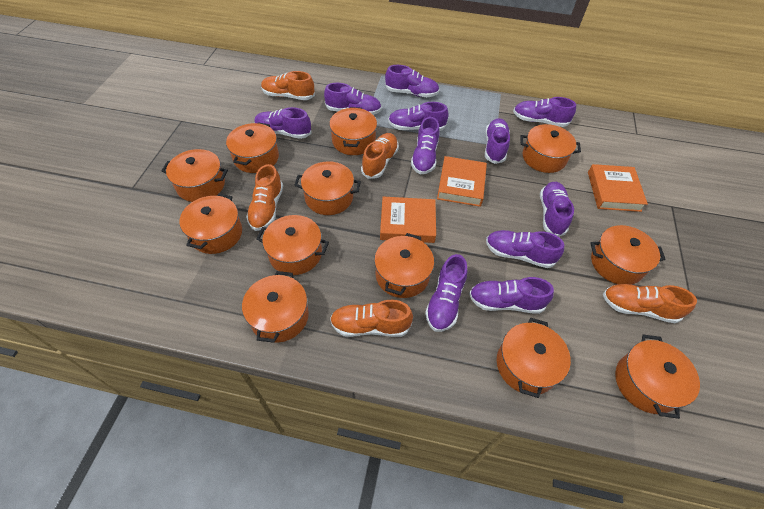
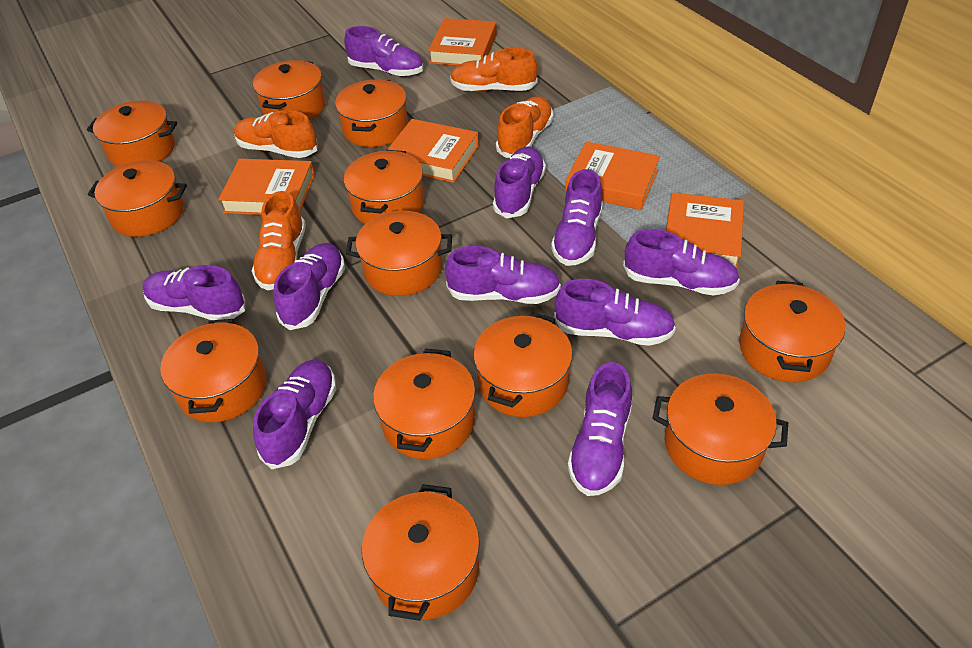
orange book: 3 -> 5
orange shoe: 5 -> 4
purple shoe: 11 -> 10

